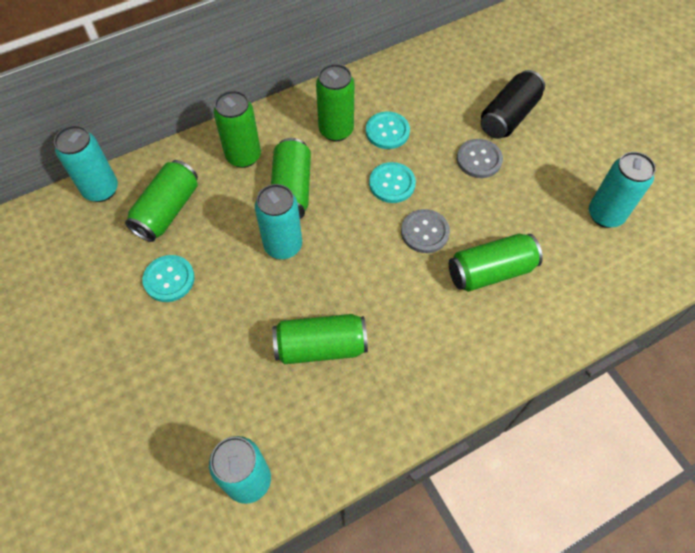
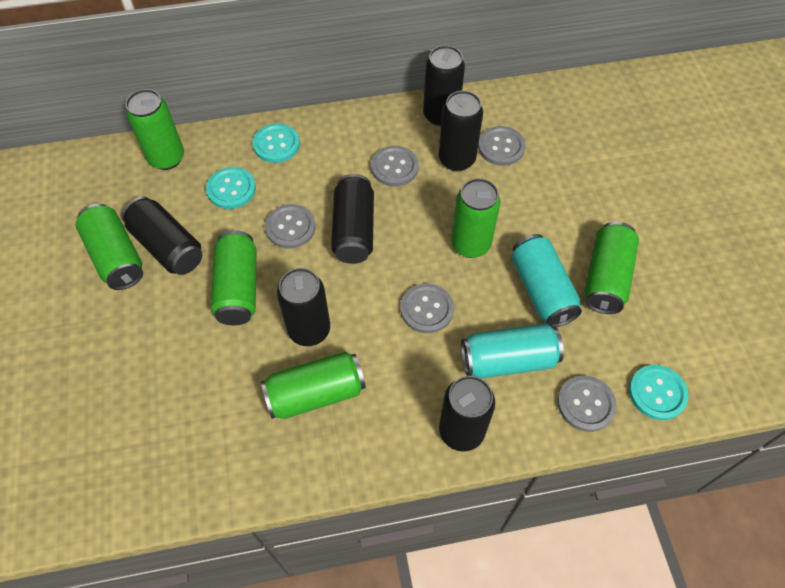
black can: 1 -> 6
grey button: 2 -> 5
turquoise can: 4 -> 2

